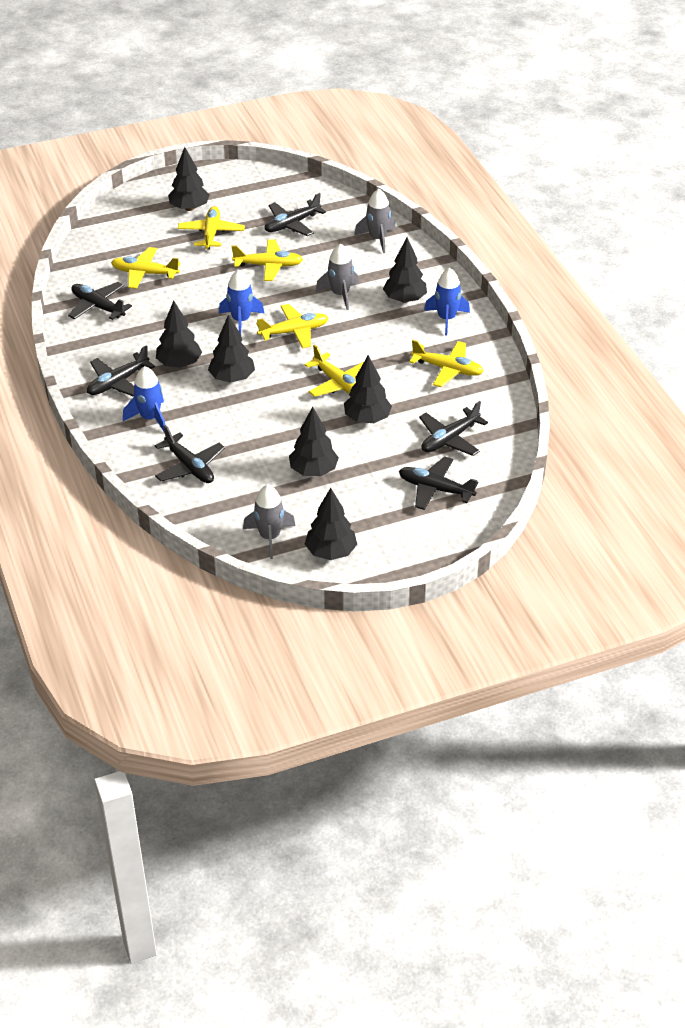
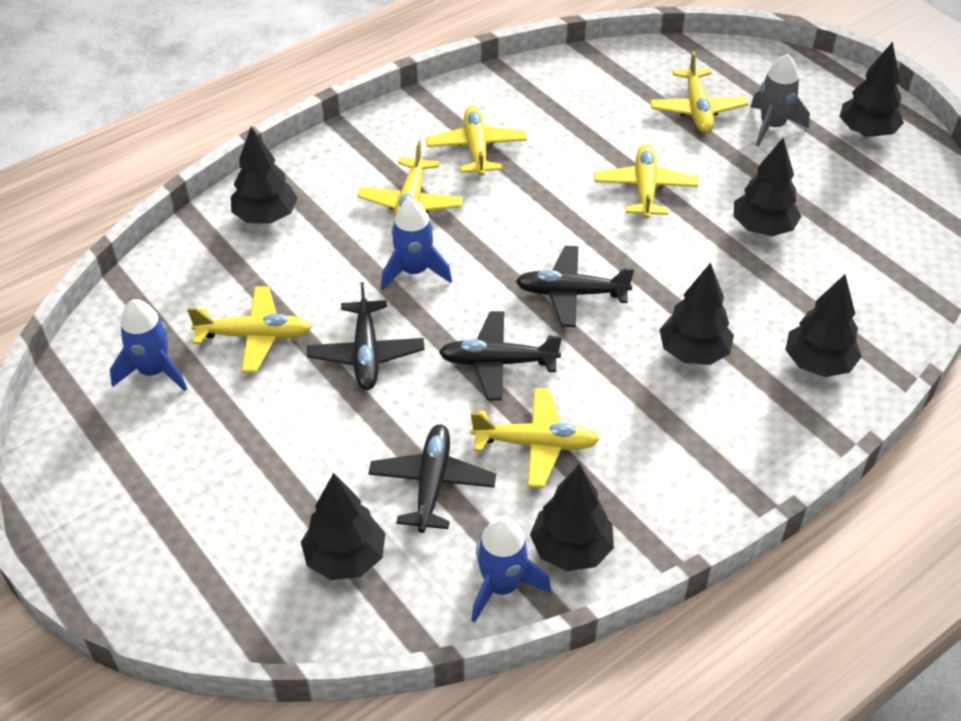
black plane: 6 -> 4
grey rocket: 3 -> 1

